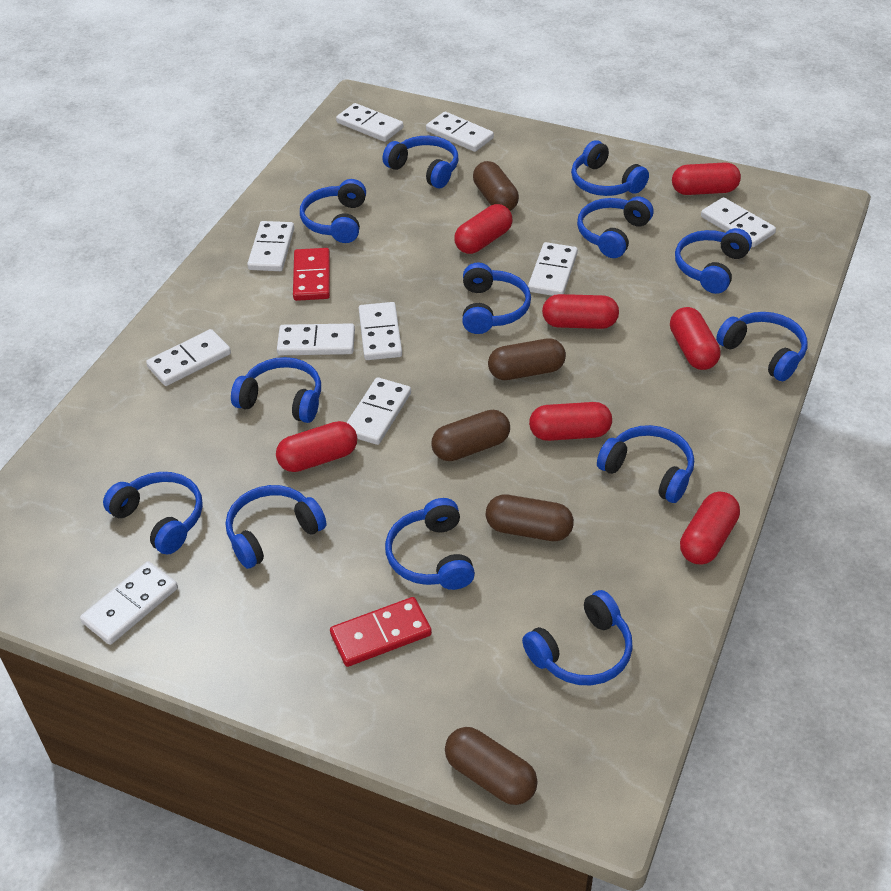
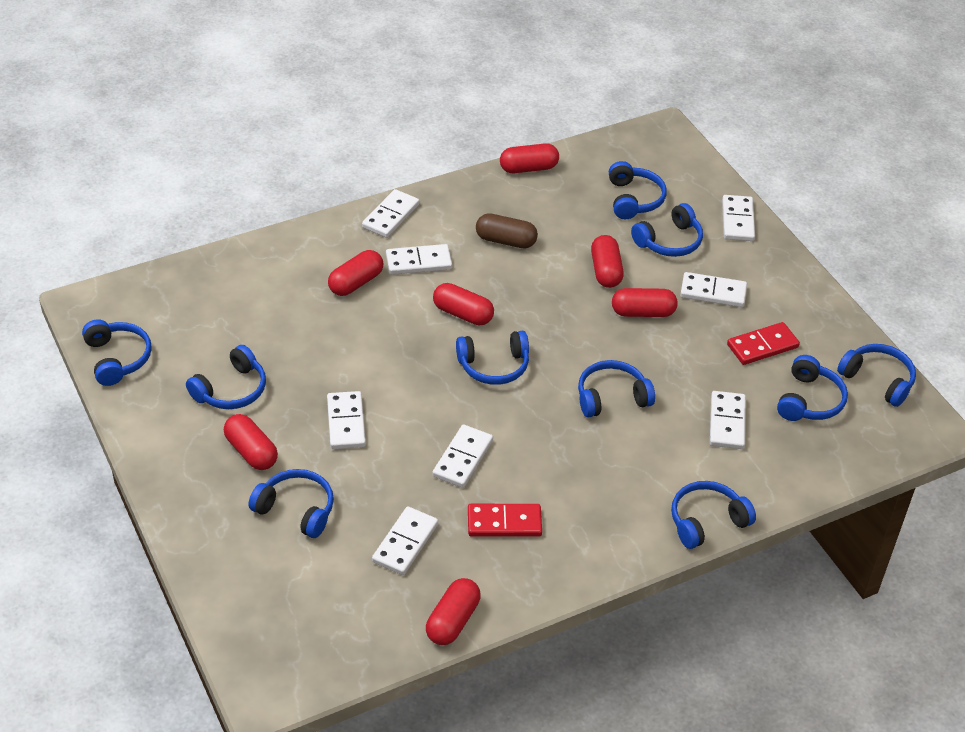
blue headphones: 13 -> 10
brown capsule: 5 -> 1
white domino: 10 -> 8

